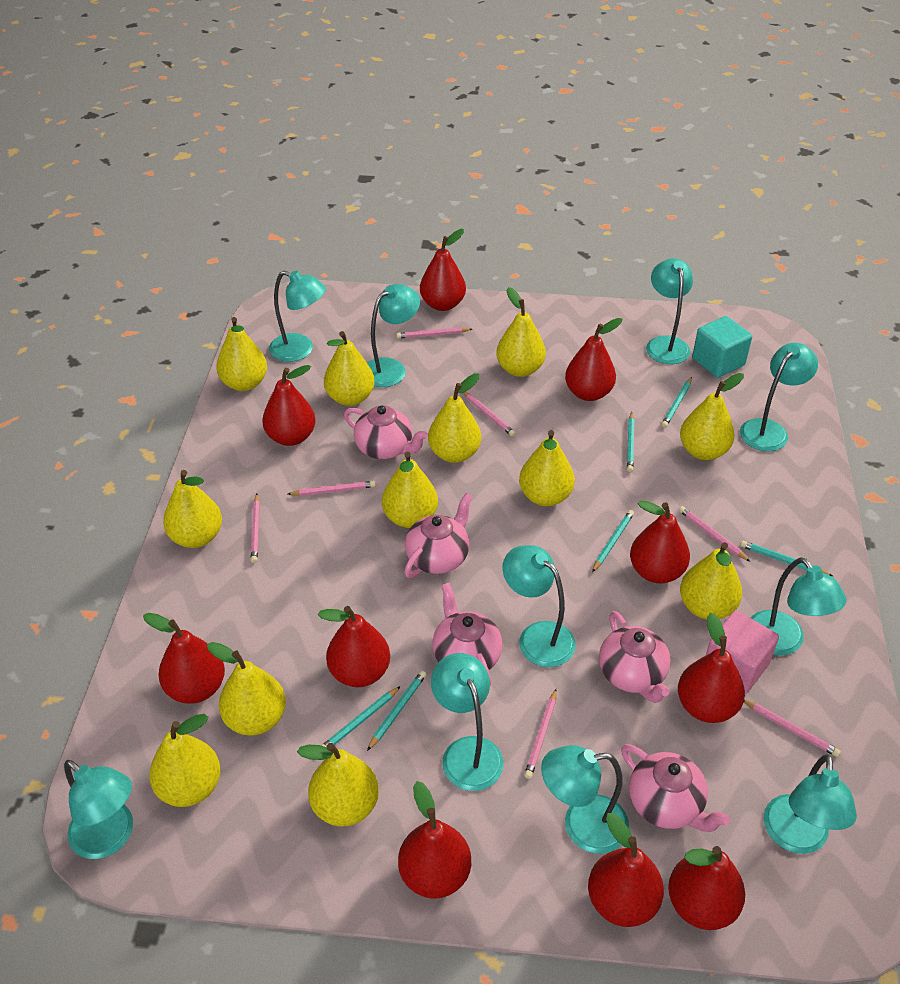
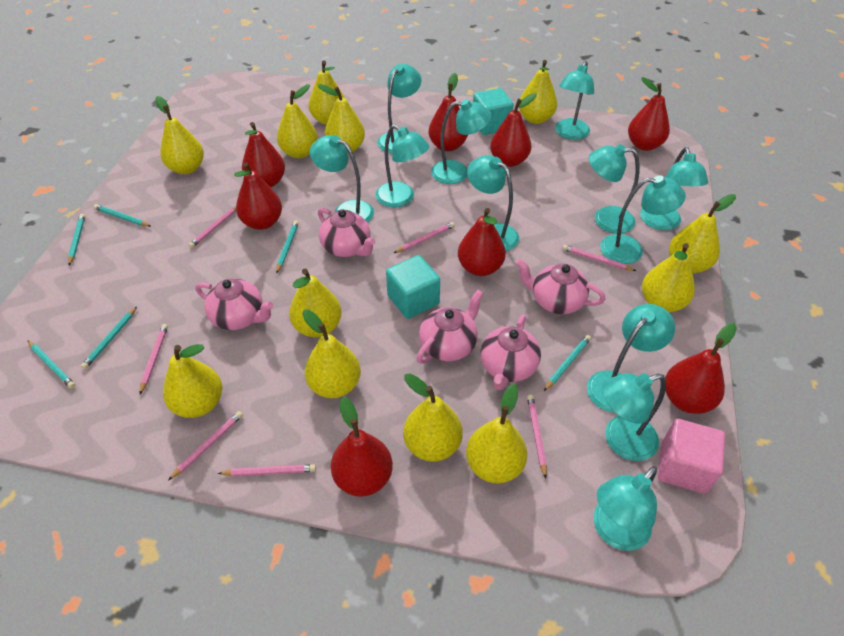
red pear: 10 -> 8
turquoise cube: 1 -> 2
turquoise lamp: 10 -> 12

